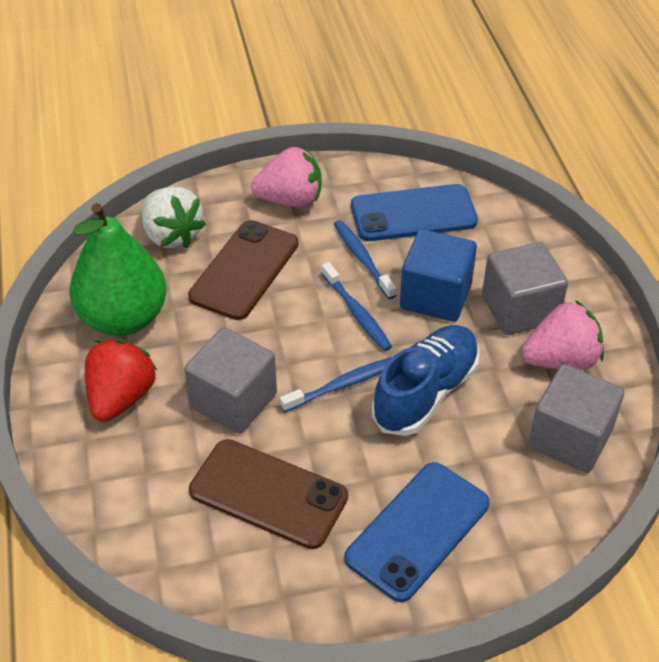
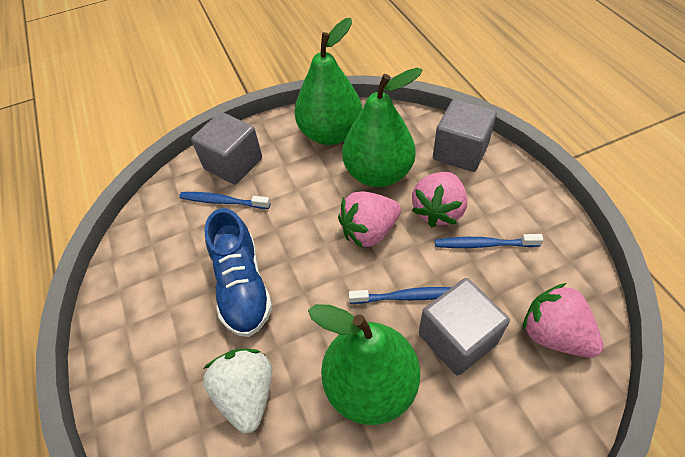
blue cube: 1 -> 0
blue phone: 2 -> 0
brown phone: 2 -> 0
green pear: 1 -> 3
pink strawberry: 2 -> 3
red strawberry: 1 -> 0

